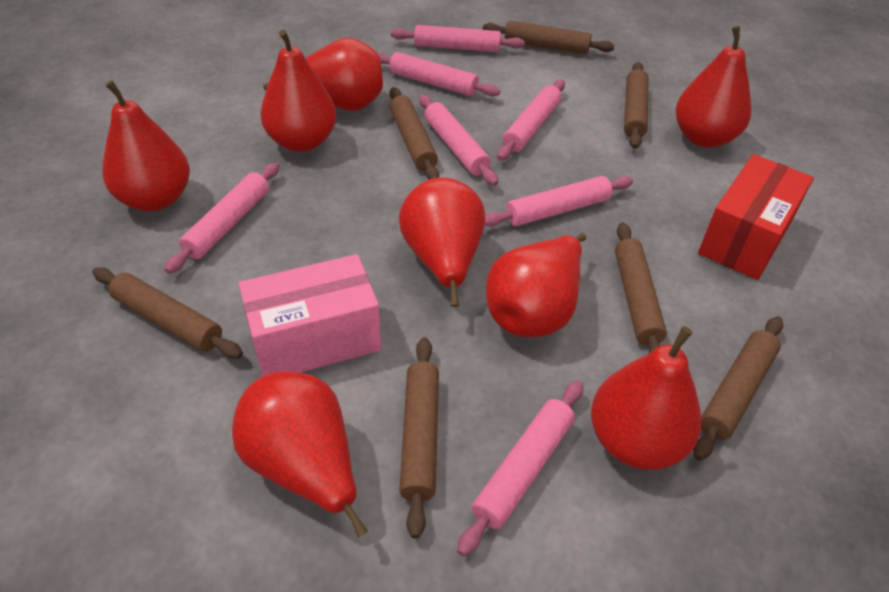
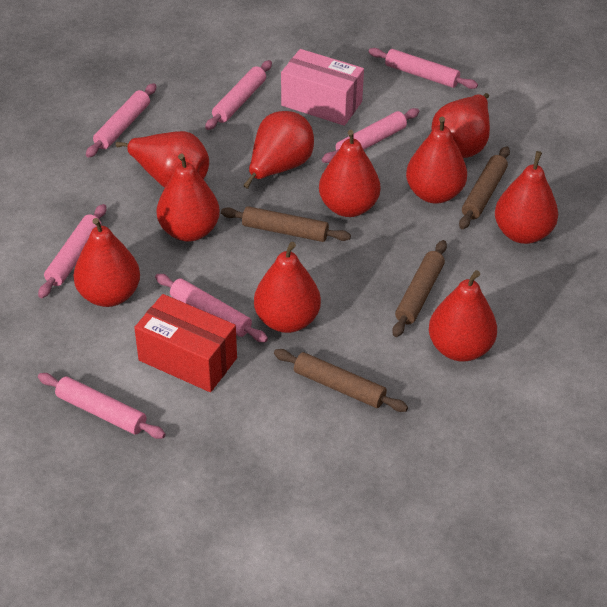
brown rolling pin: 7 -> 4
red pear: 8 -> 10

